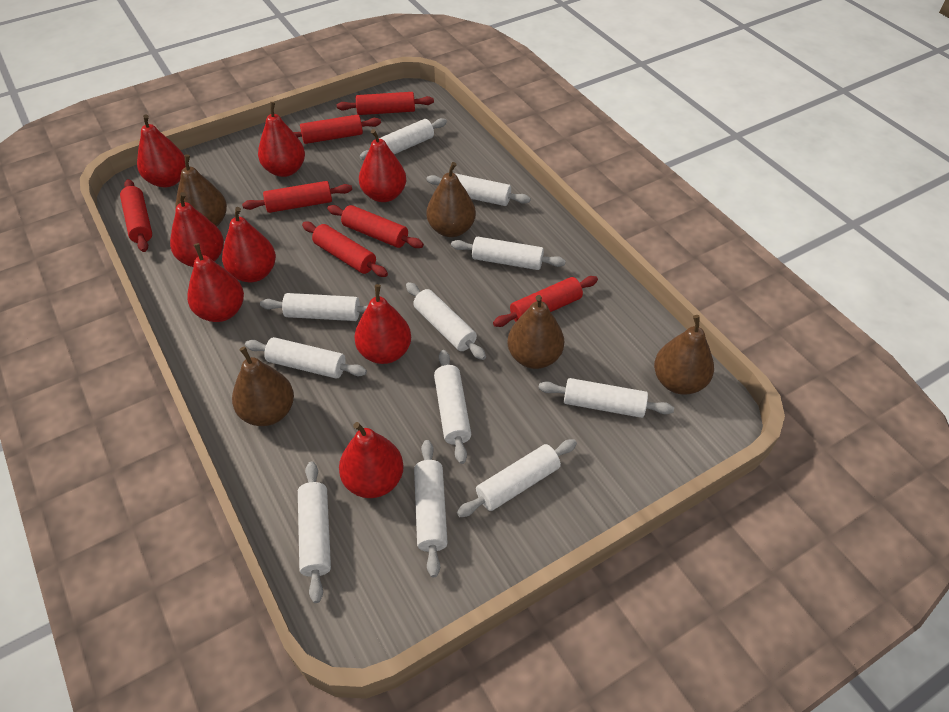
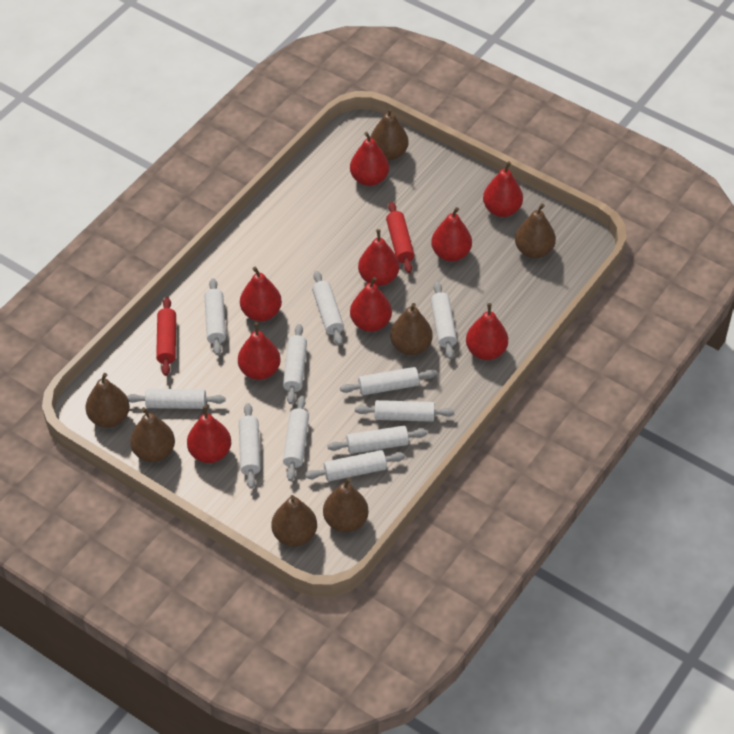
brown pear: 5 -> 7
red pear: 8 -> 9
red rolling pin: 7 -> 2

